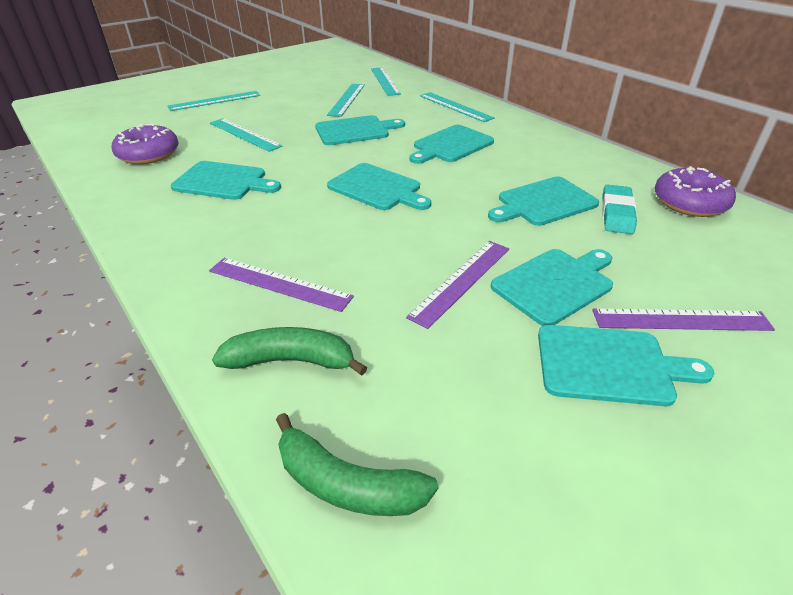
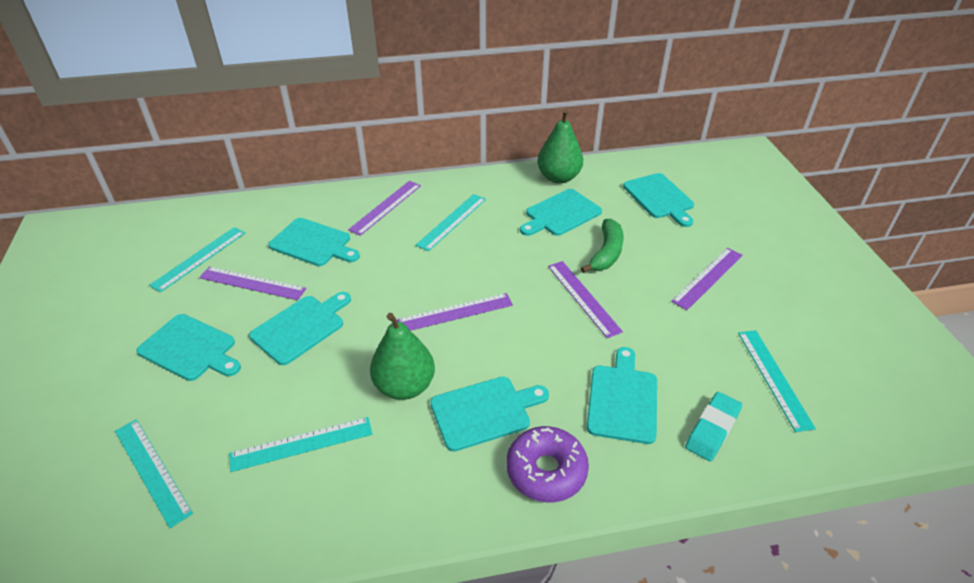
green banana: 2 -> 1
green pear: 0 -> 2
purple donut: 2 -> 1
purple ruler: 3 -> 5

